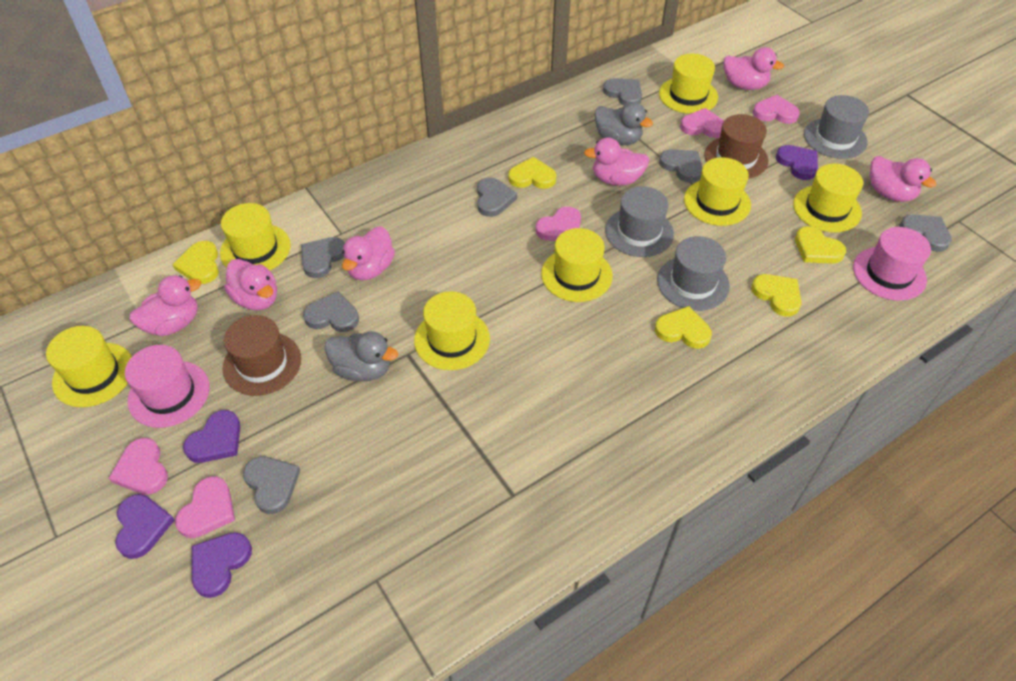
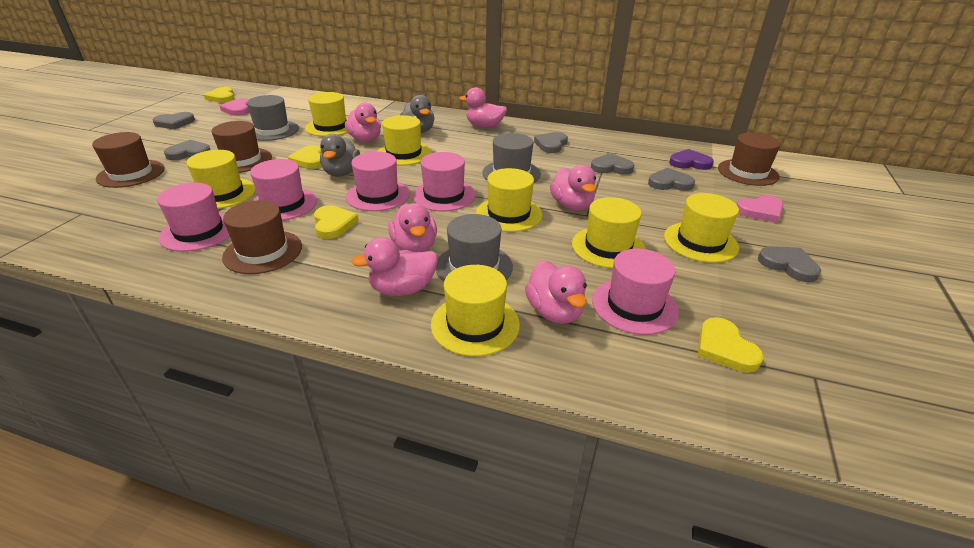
brown hat: 2 -> 4
grey heart: 7 -> 6
pink hat: 2 -> 5
pink heart: 5 -> 2
purple heart: 4 -> 1
yellow heart: 5 -> 4

